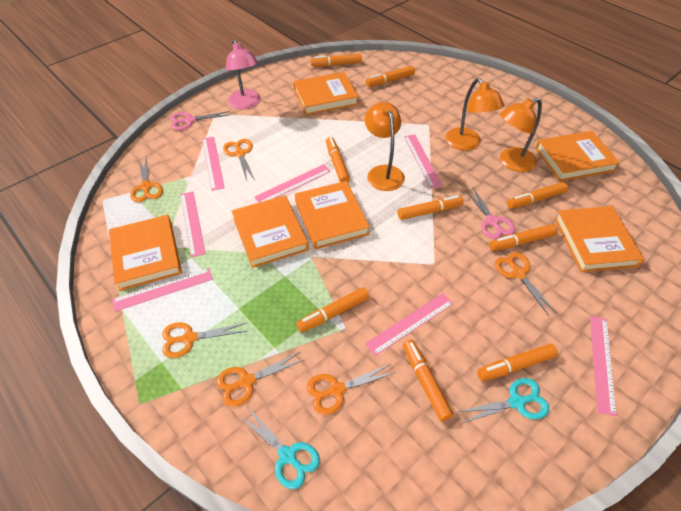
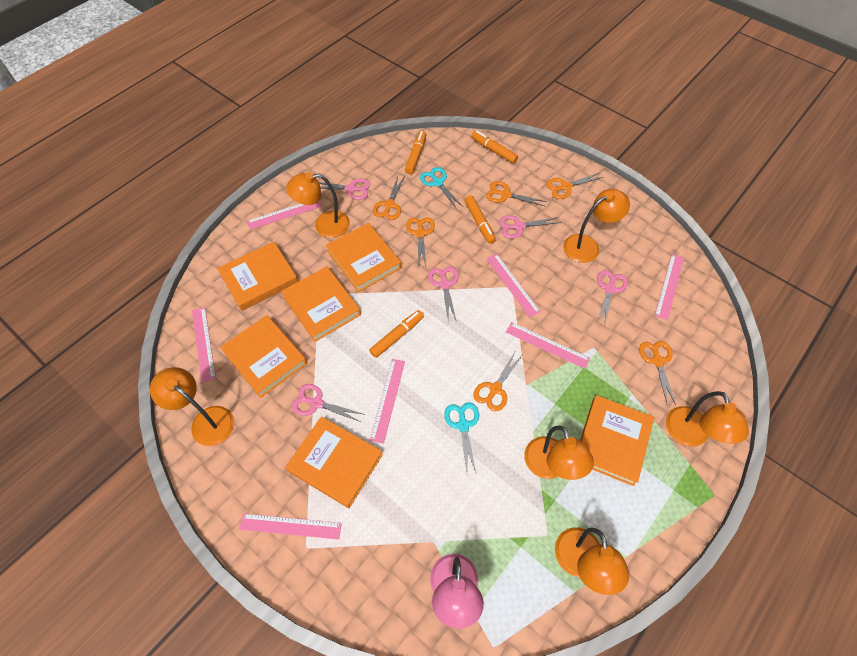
orange lamp: 3 -> 6
orange marker: 9 -> 4
pink scissors: 2 -> 5

